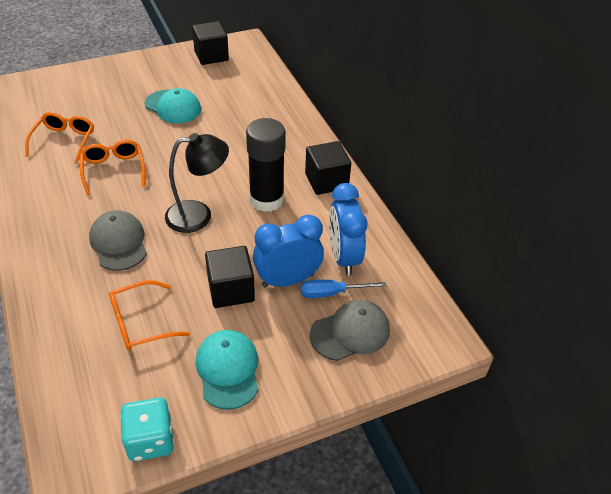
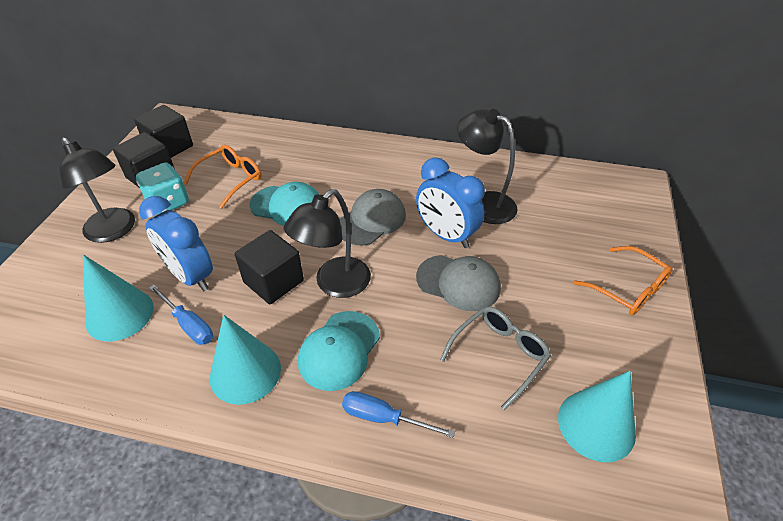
black glue stick: 1 -> 0
black lamp: 1 -> 3
blue screwdriver: 1 -> 2
grey glasses: 0 -> 1
orange glasses: 3 -> 2
turquoise cone: 0 -> 3

